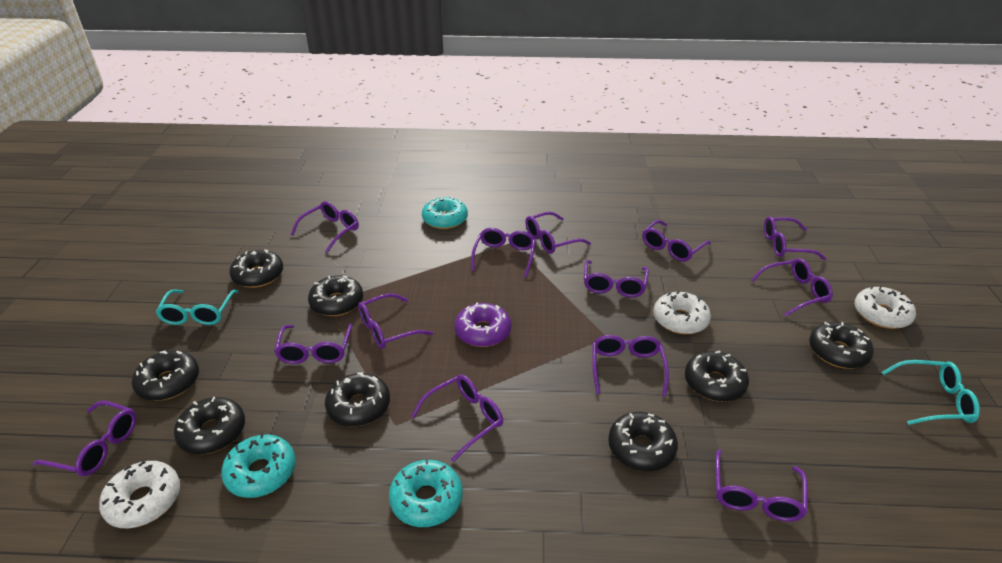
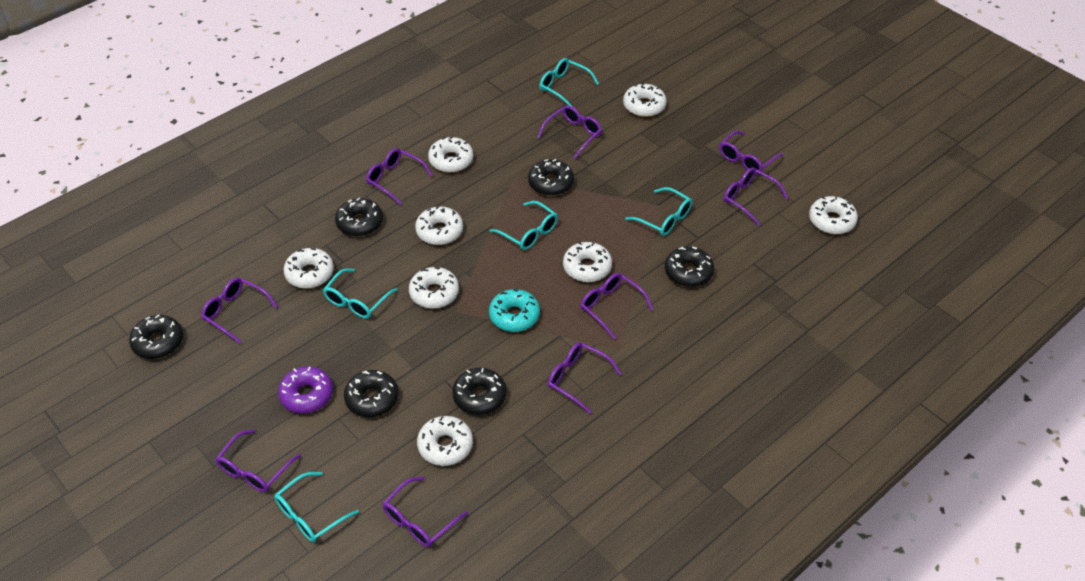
black donut: 8 -> 6
purple glasses: 13 -> 9
turquoise donut: 3 -> 1
turquoise glasses: 2 -> 5
white donut: 3 -> 8

